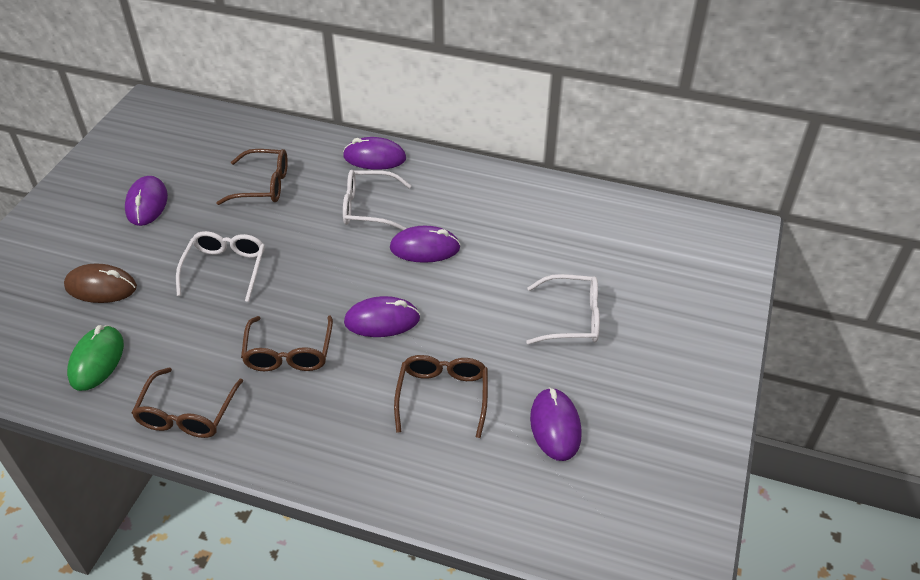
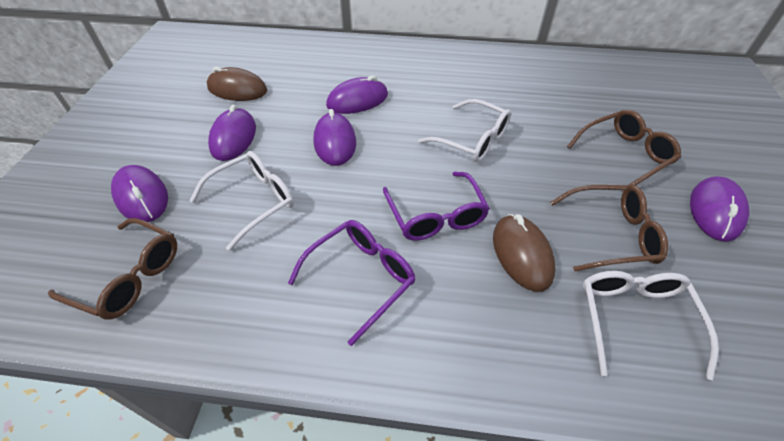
brown glasses: 4 -> 3
brown mouse: 1 -> 2
green mouse: 1 -> 0
purple glasses: 0 -> 2

